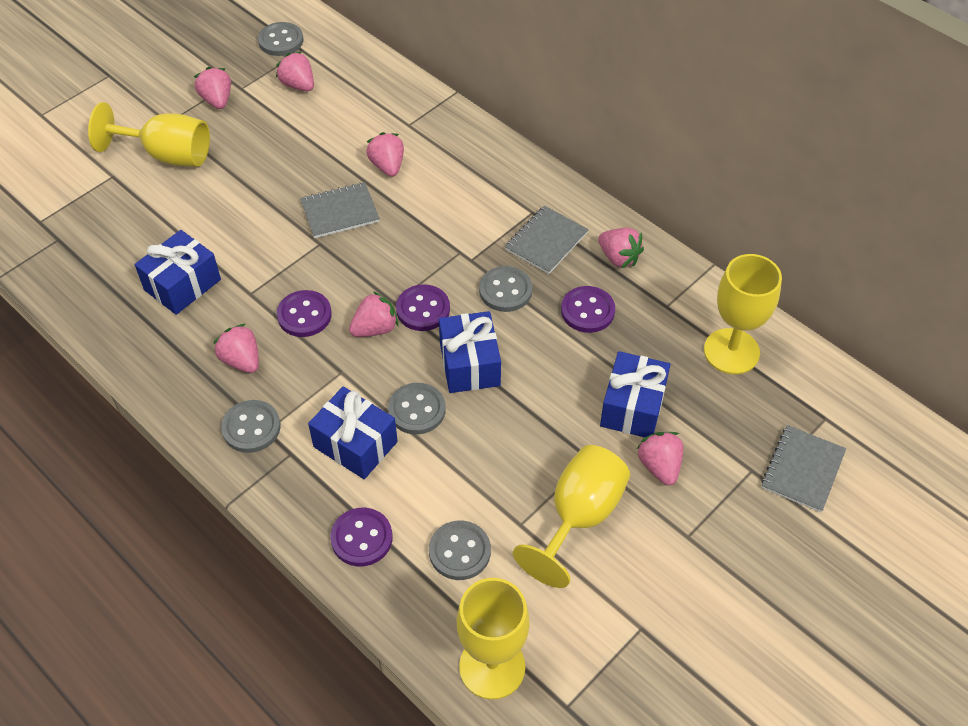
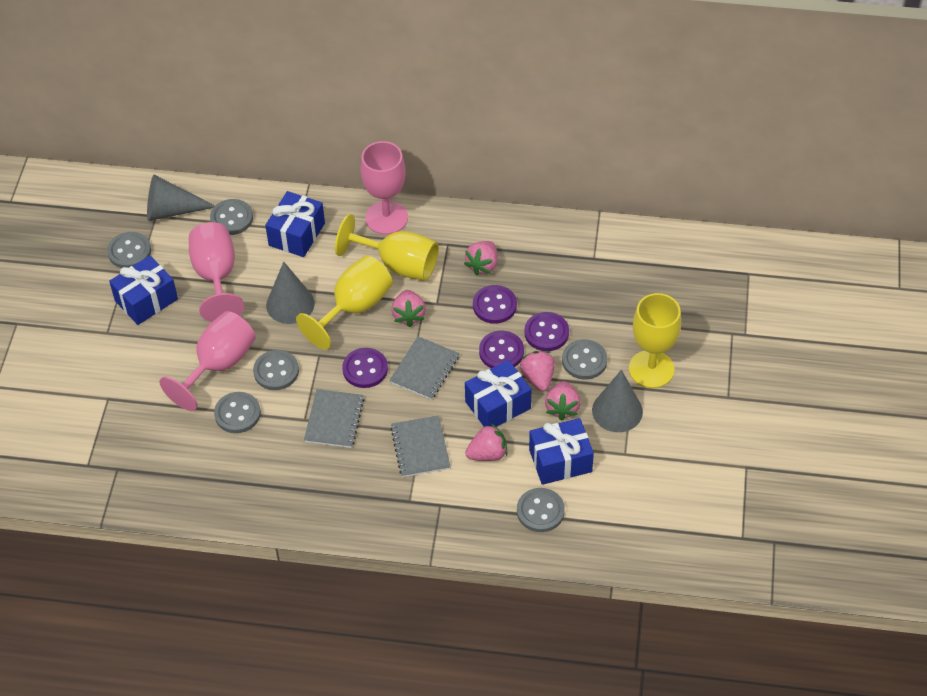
grey button: 5 -> 6
grey cone: 0 -> 3
pink goblet: 0 -> 3
pink strawberry: 7 -> 5
yellow goblet: 4 -> 3

